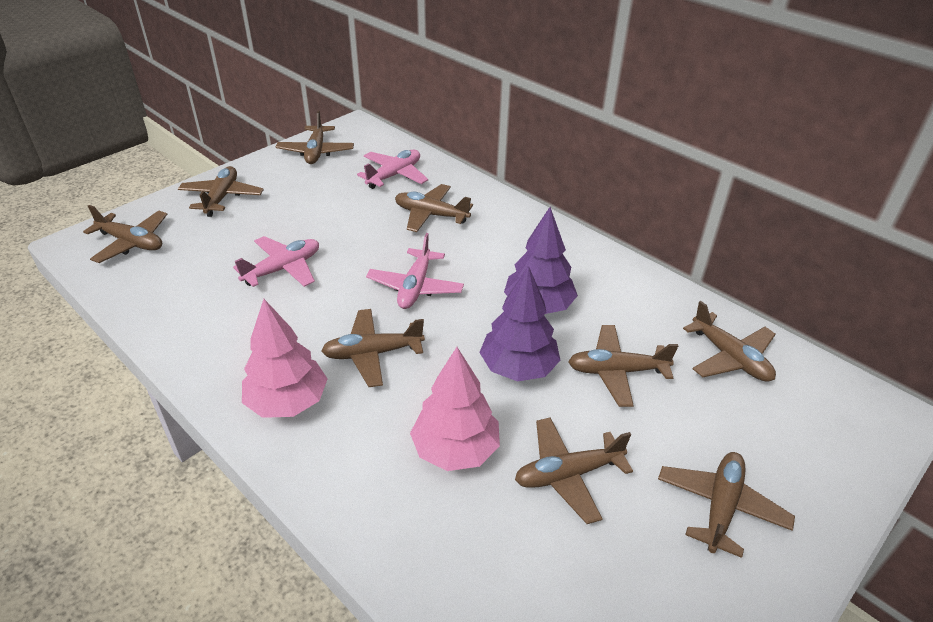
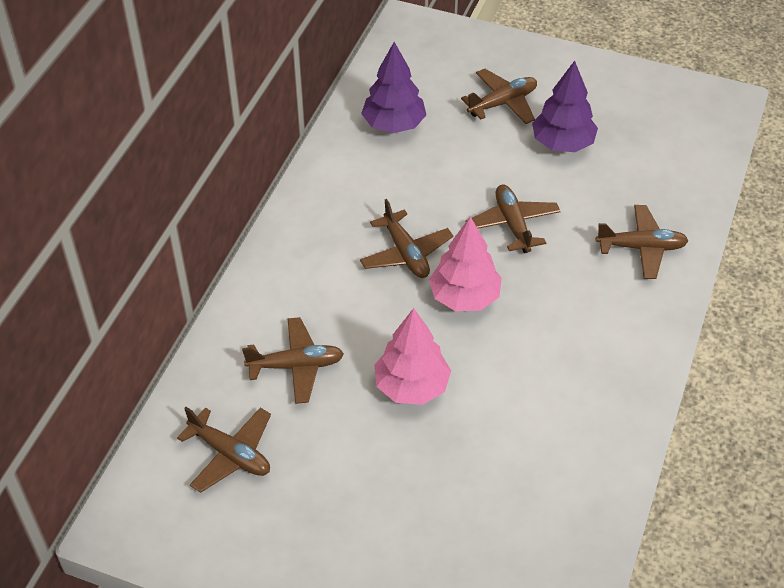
brown plane: 9 -> 6
pink plane: 3 -> 0

